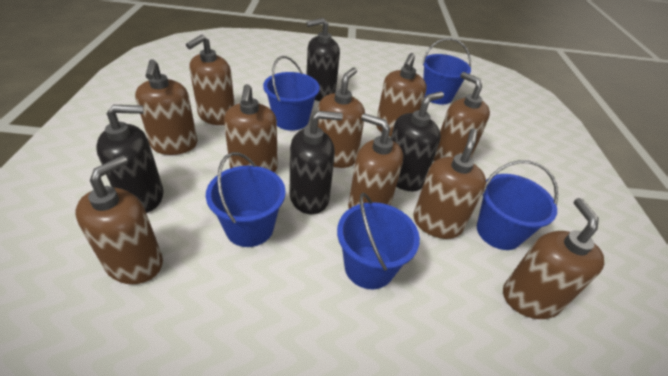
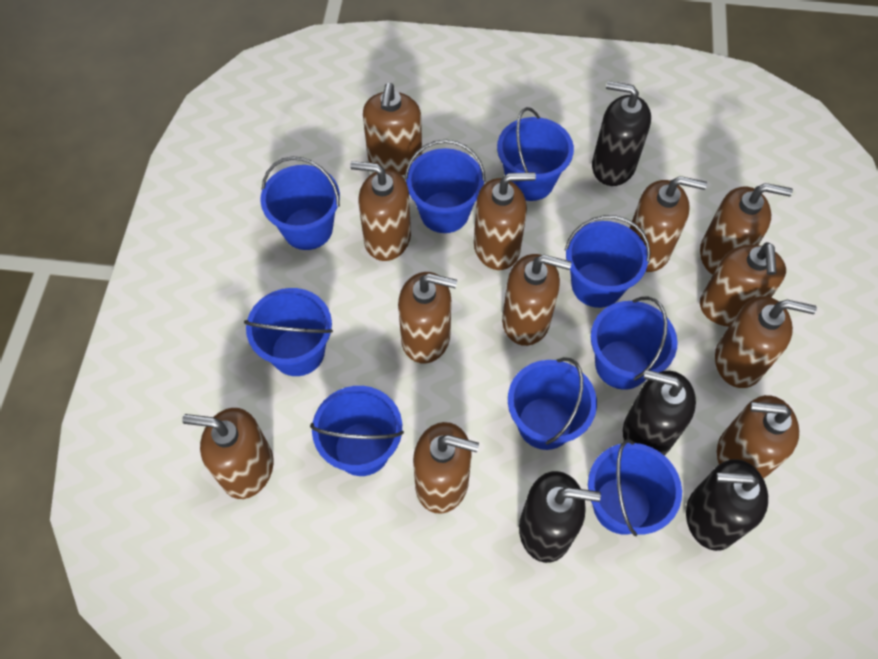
blue bucket: 5 -> 9
brown soap dispenser: 10 -> 12

